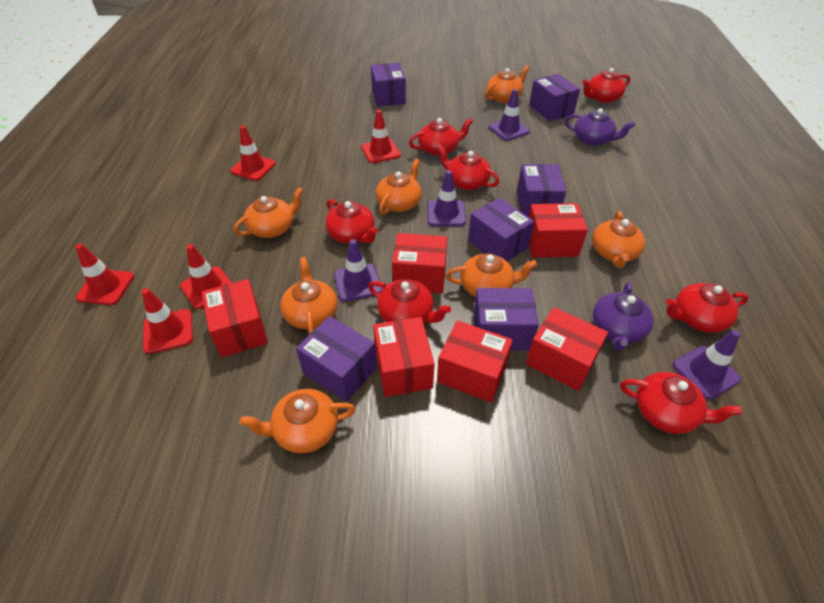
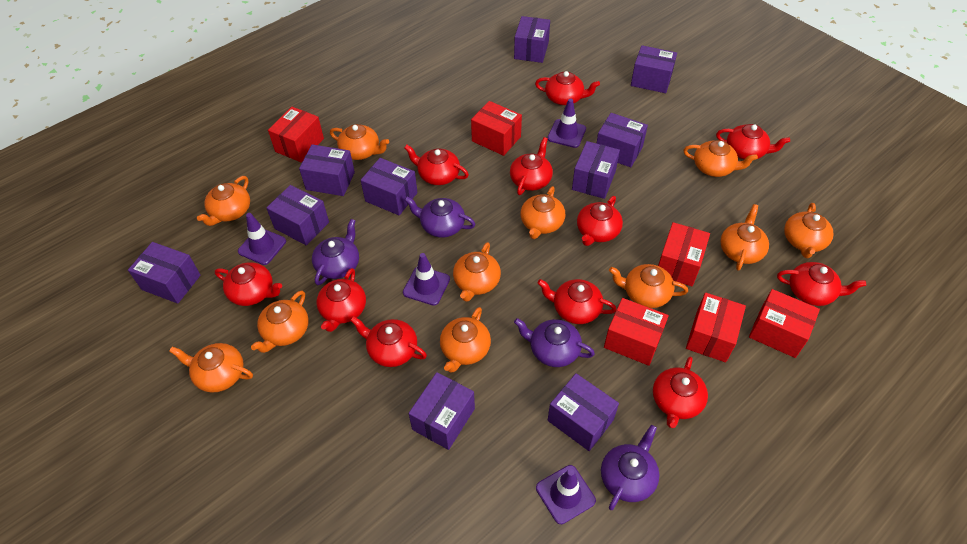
orange teapot: 7 -> 11
purple box: 6 -> 10
purple teapot: 2 -> 4
red teapot: 7 -> 11
red traffic cone: 5 -> 0

